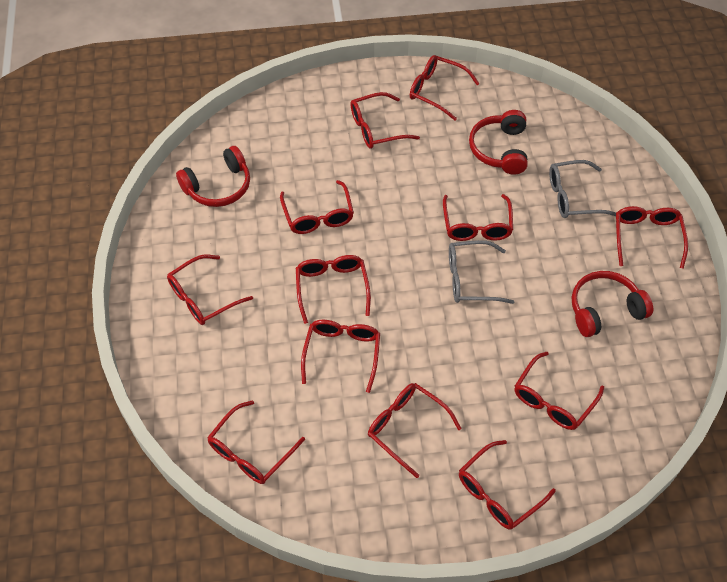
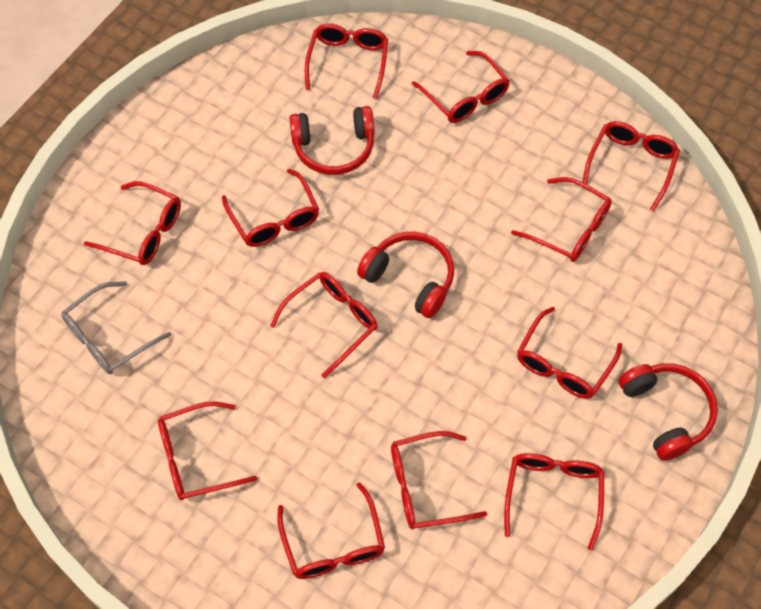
grey glasses: 2 -> 1

